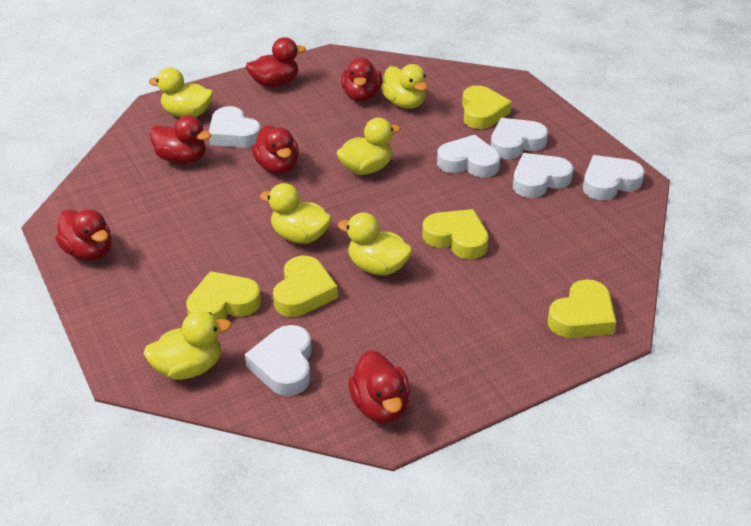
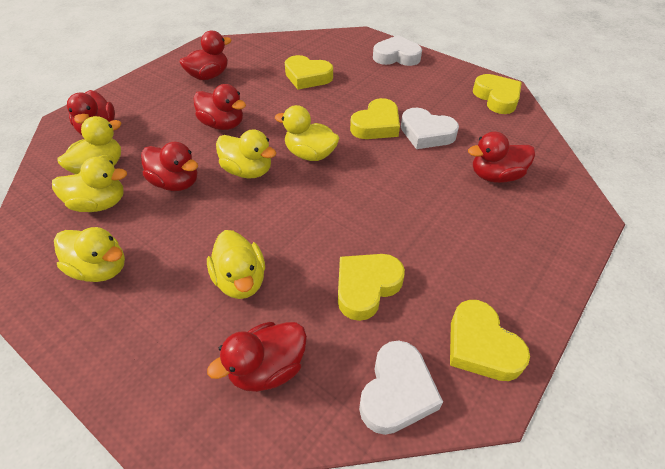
white heart: 6 -> 3

